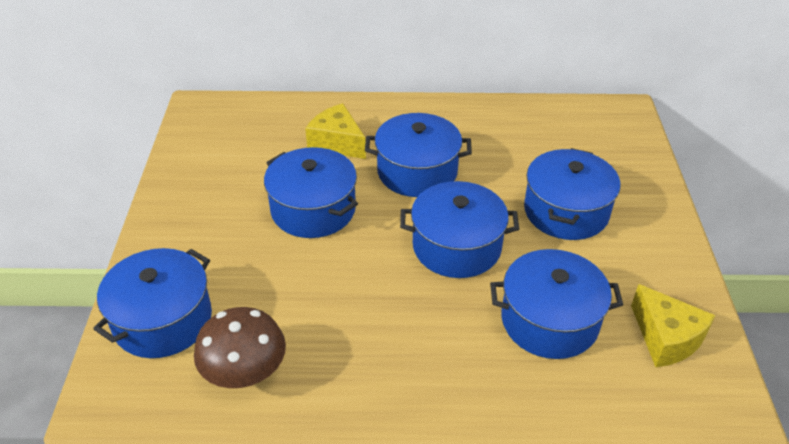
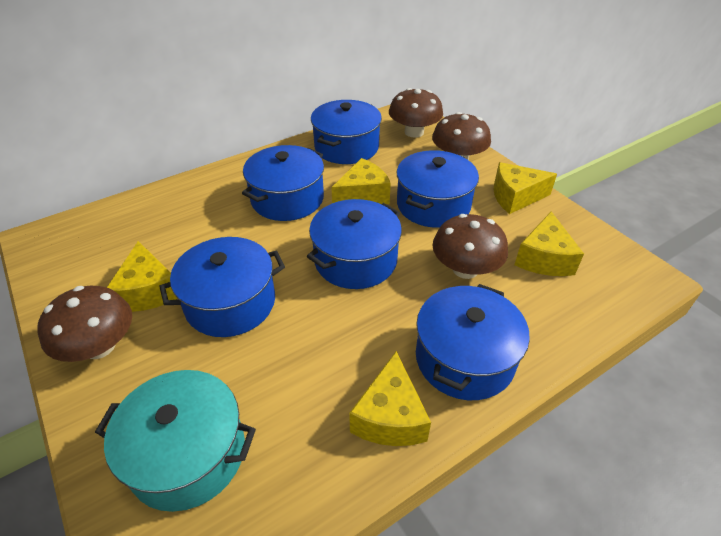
brown mushroom: 1 -> 4
turquoise pot: 0 -> 1
yellow cheese: 2 -> 5

